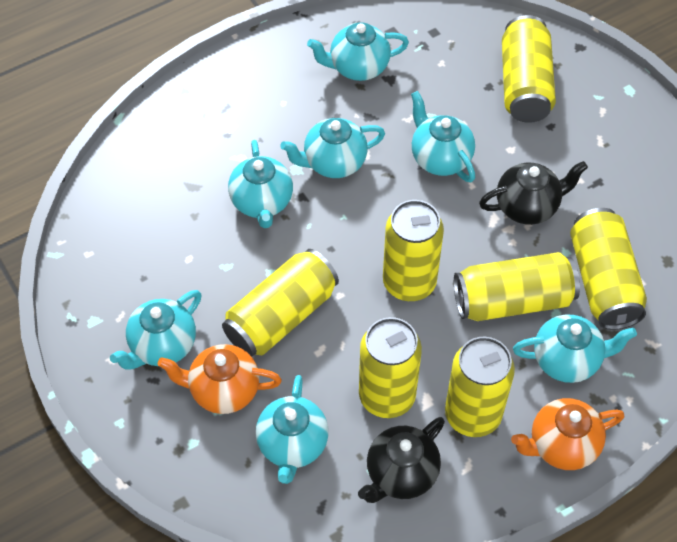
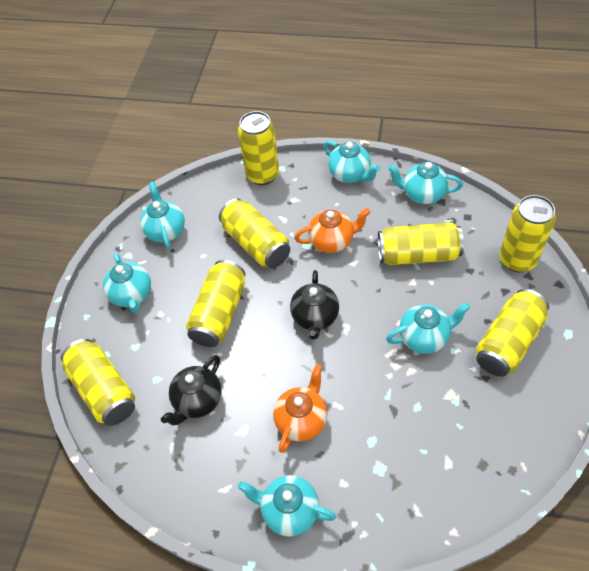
turquoise teapot: 7 -> 6

